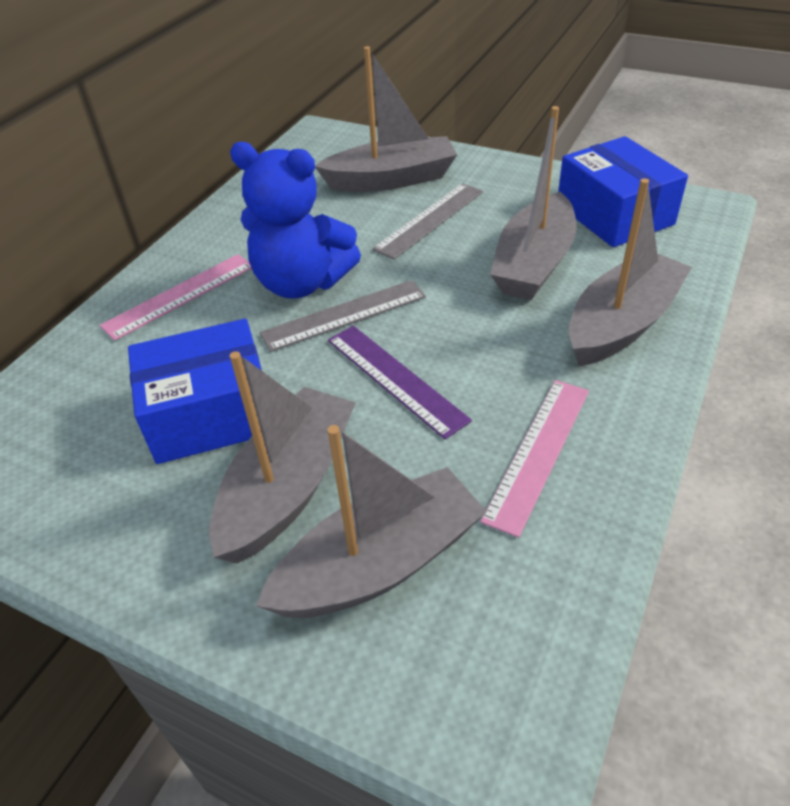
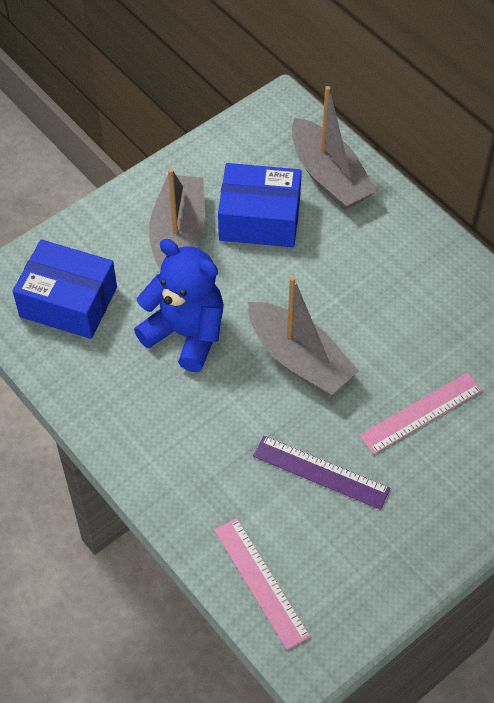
grey boat: 5 -> 3
grey ruler: 2 -> 0

